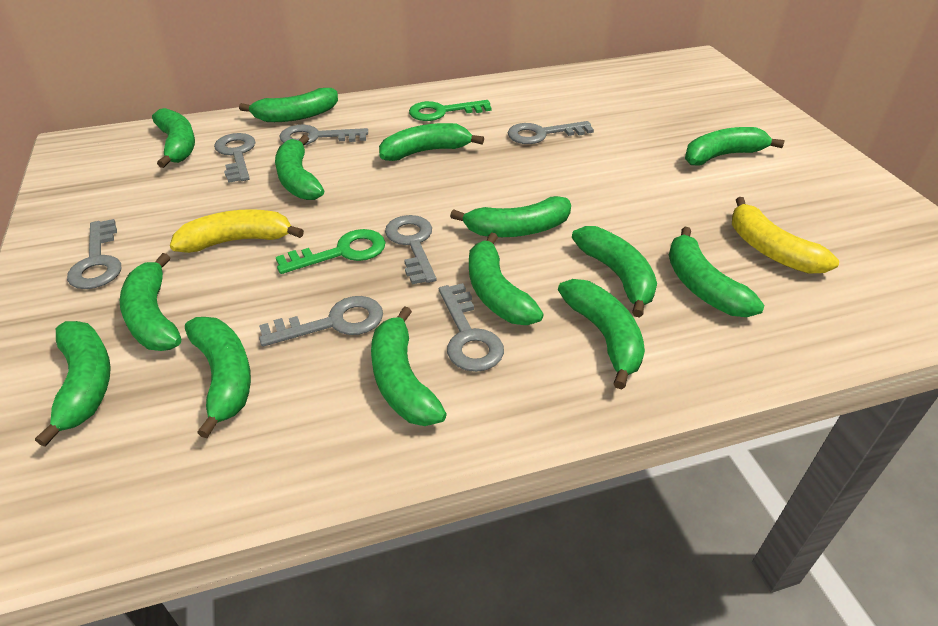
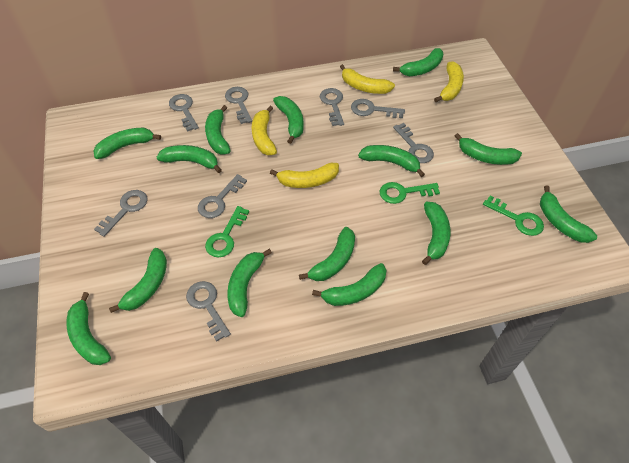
green key: 2 -> 3
grey key: 7 -> 8
yellow banana: 2 -> 4

